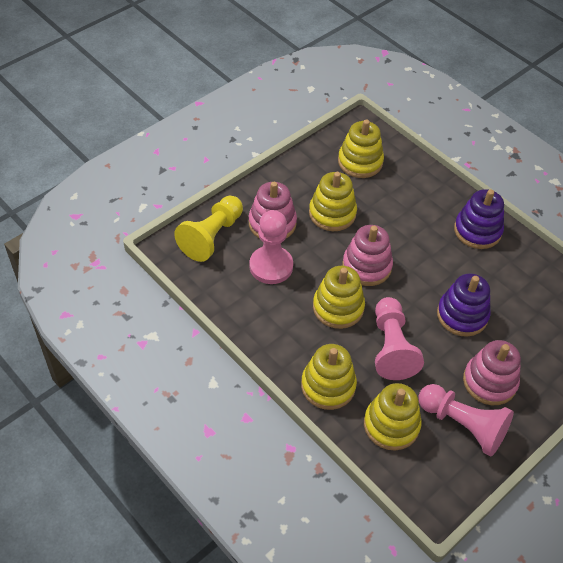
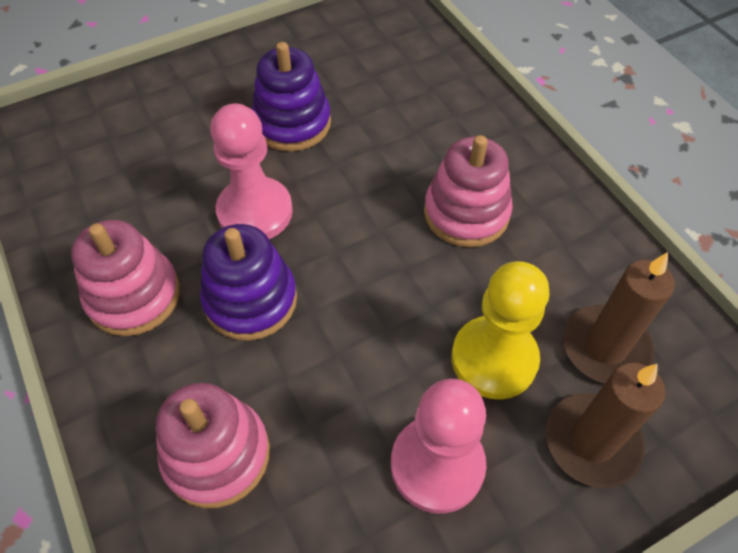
brown candle: 0 -> 2
pink pawn: 3 -> 2
yellow stacking toy: 5 -> 0

